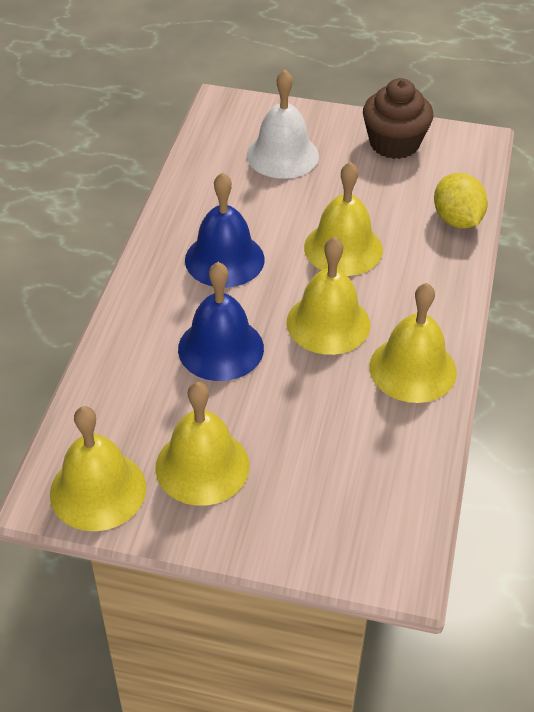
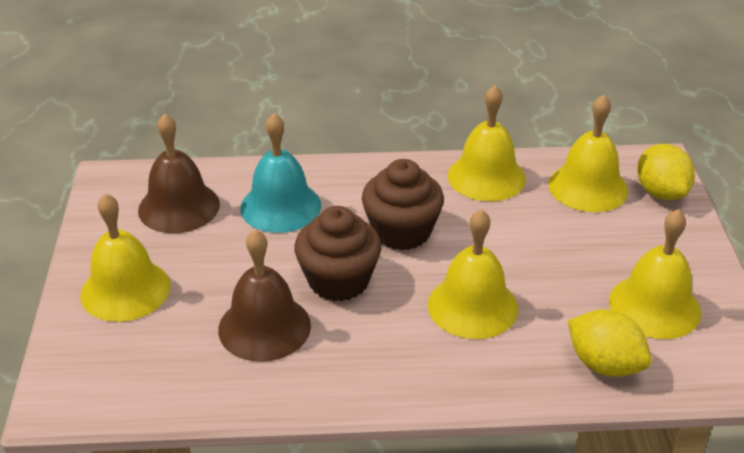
blue bell: 2 -> 0
brown bell: 0 -> 2
brown cupcake: 1 -> 2
turquoise bell: 0 -> 1
white bell: 1 -> 0
yellow lemon: 1 -> 2

